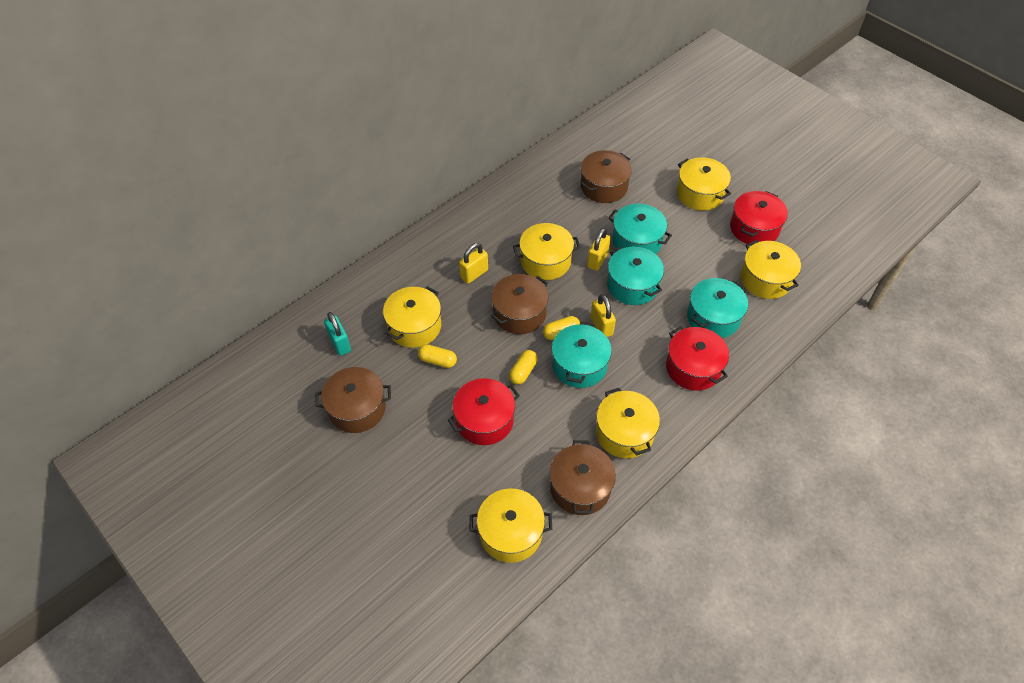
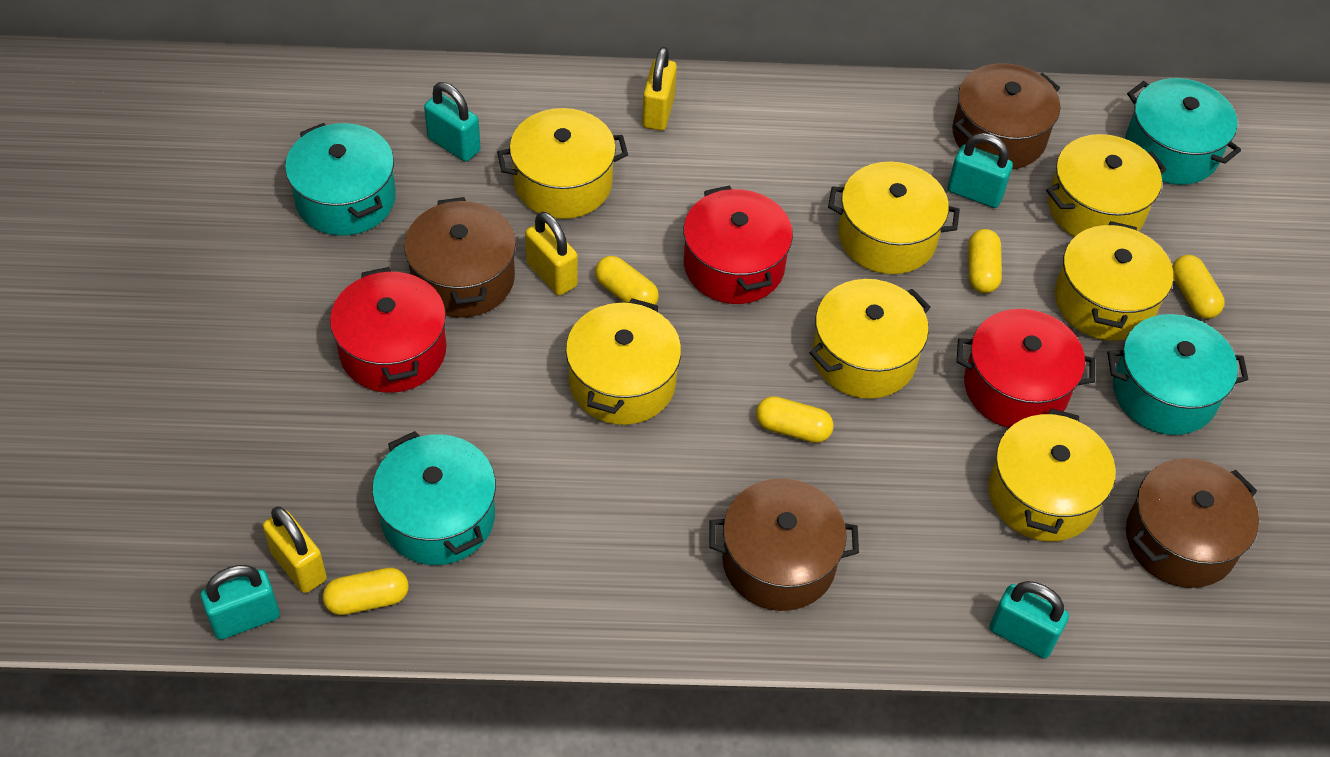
turquoise padlock: 1 -> 4
yellow capsule: 3 -> 5
yellow pot: 6 -> 7

